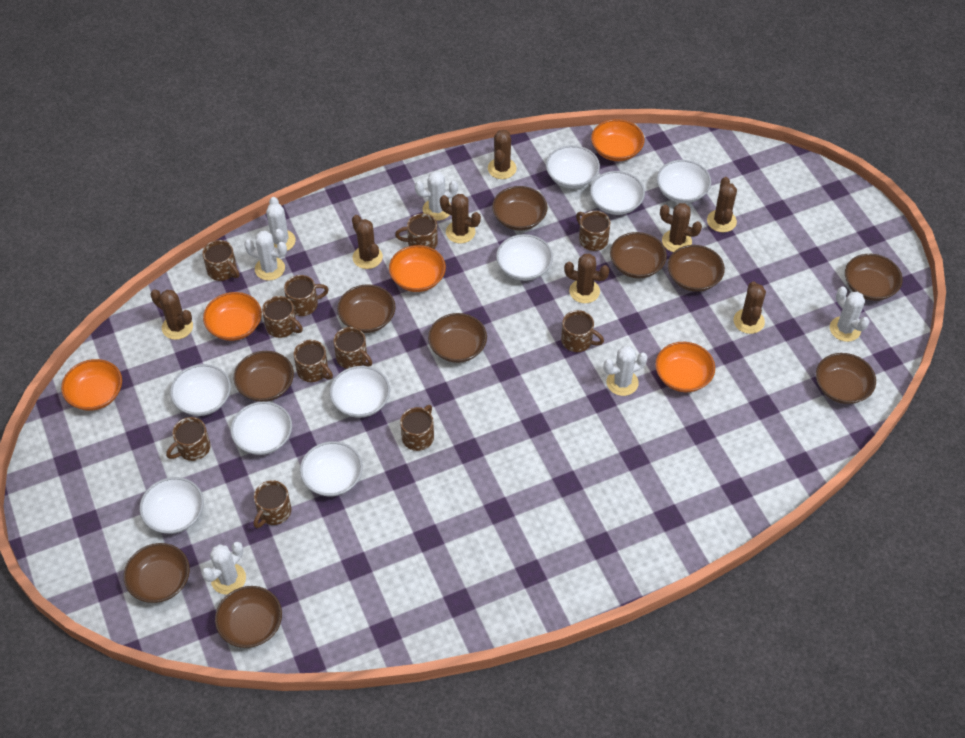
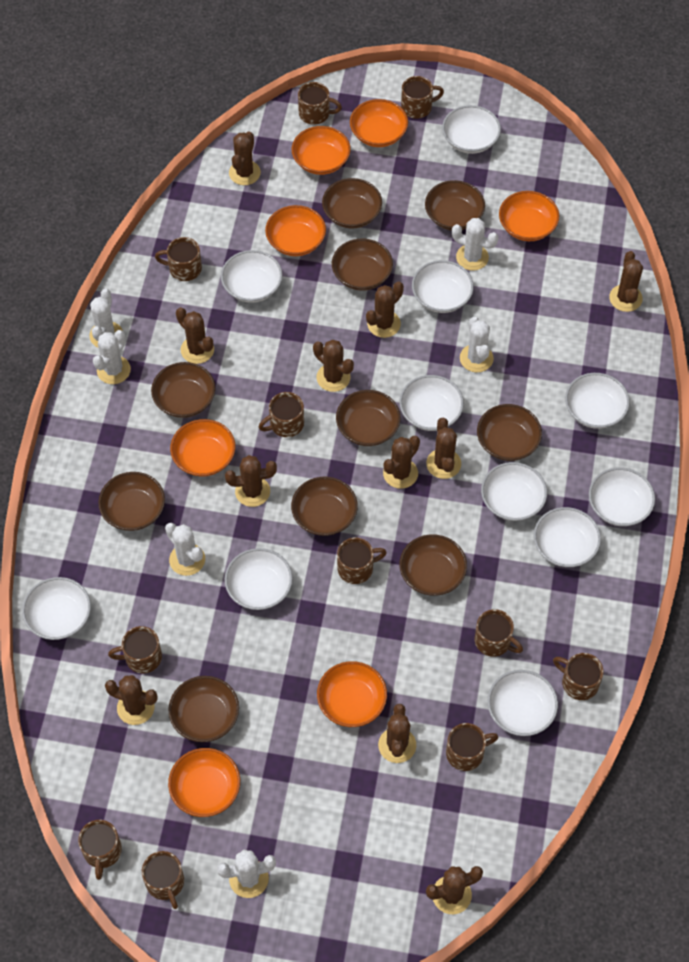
brown cactus: 8 -> 11
orange bowl: 5 -> 7
white bowl: 9 -> 11

